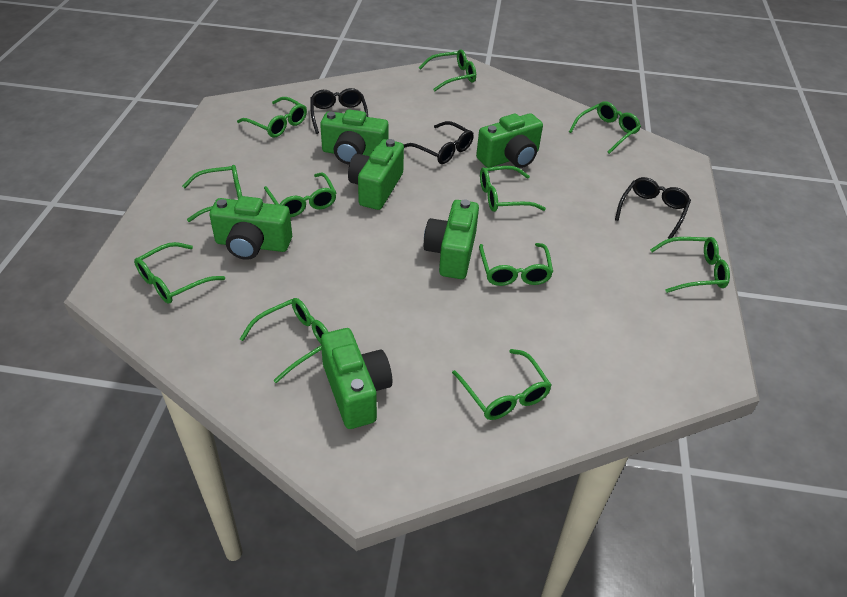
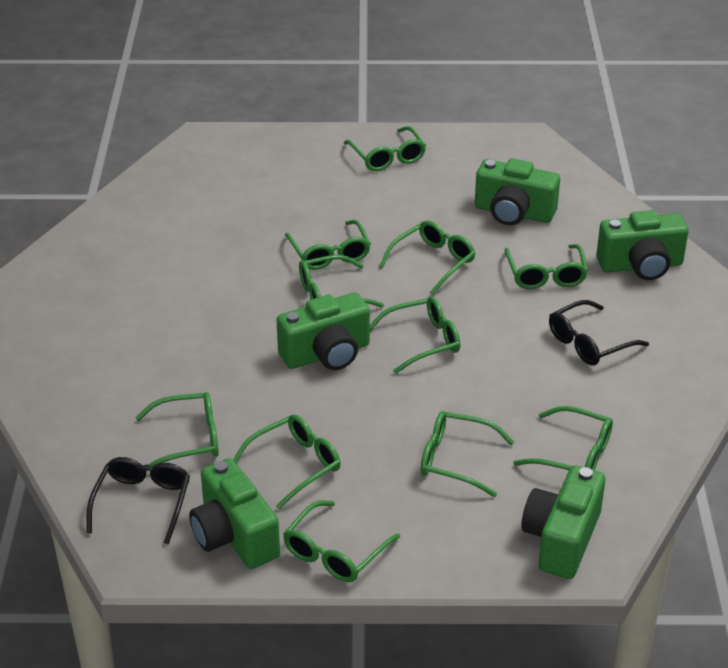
black glasses: 3 -> 2
green camera: 6 -> 5

